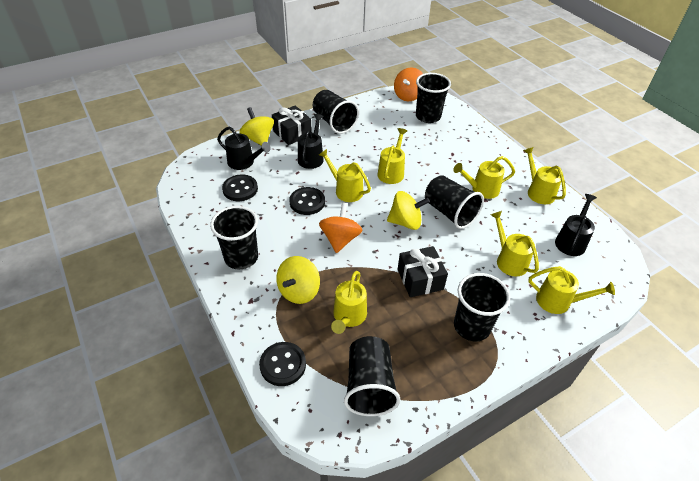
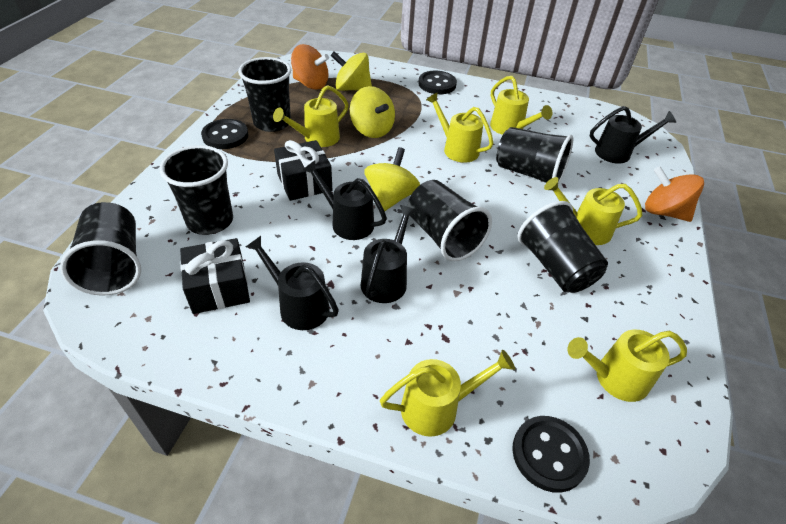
black watering can: 3 -> 4
yellow watering can: 7 -> 6

